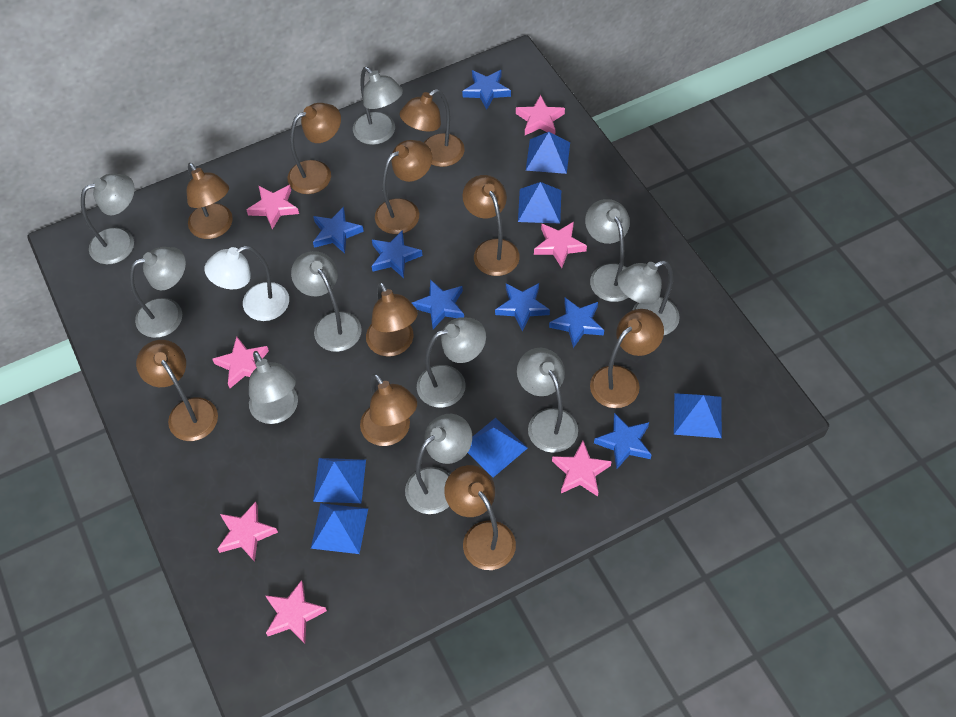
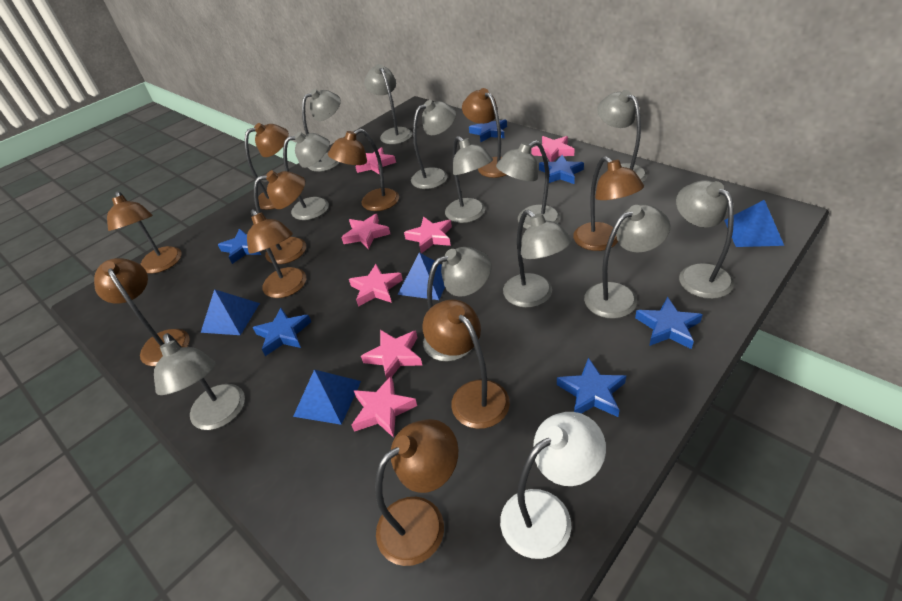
blue pyramid: 6 -> 4
blue star: 7 -> 6
grey lamp: 10 -> 12

